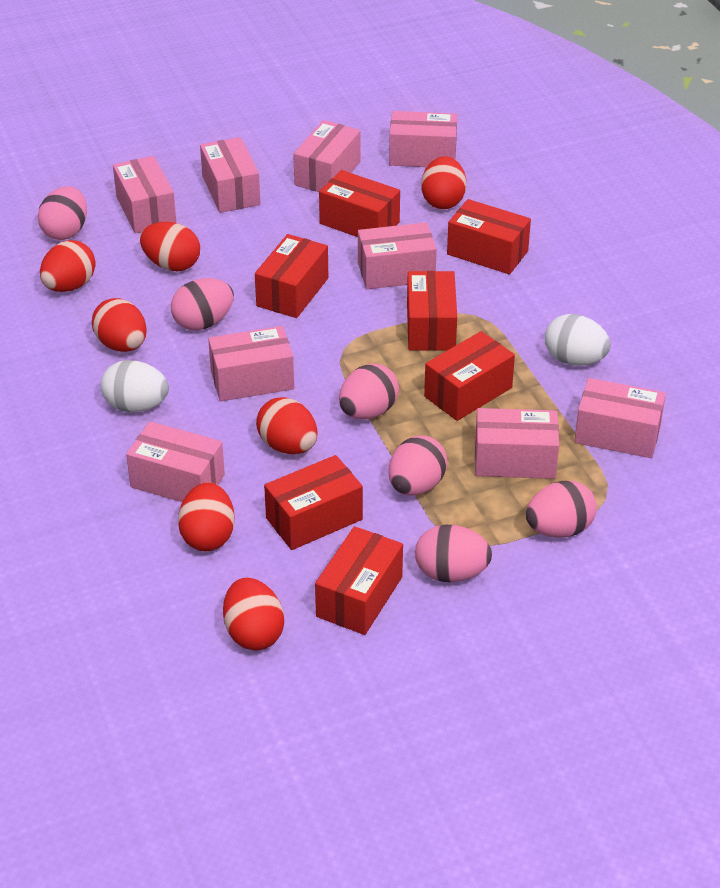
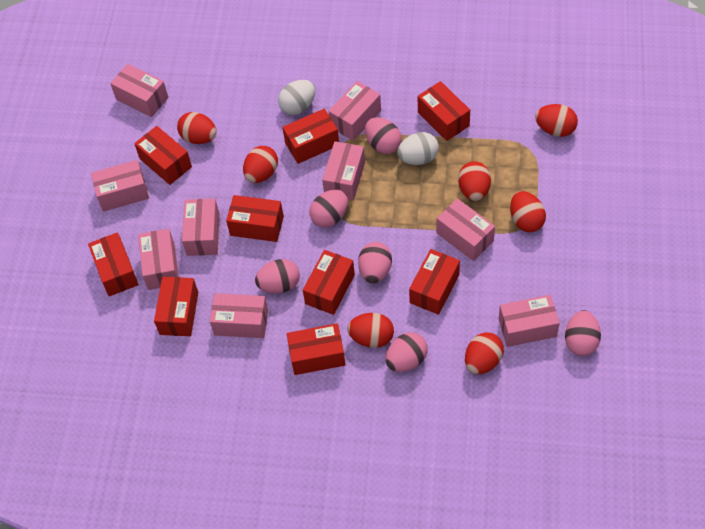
red box: 7 -> 9

